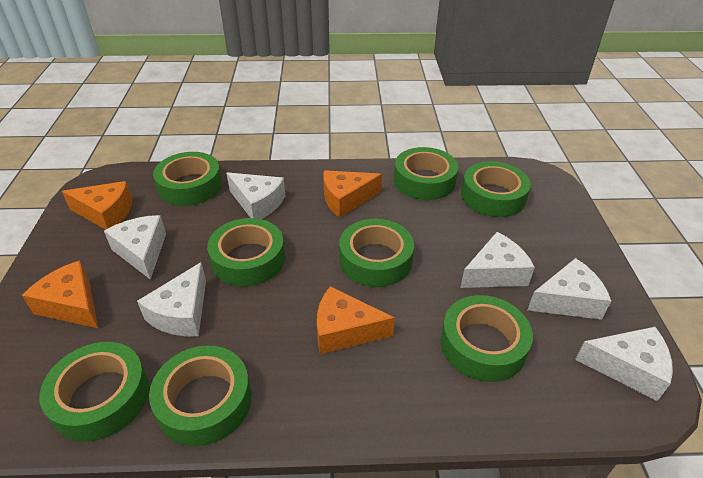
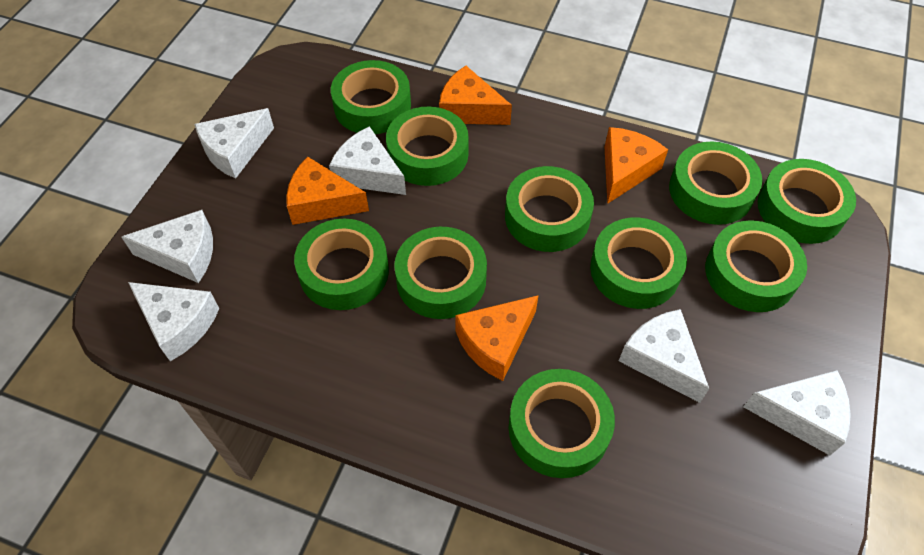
green tape: 8 -> 10

